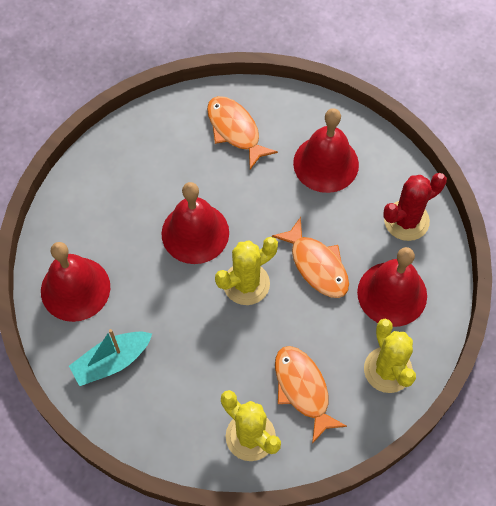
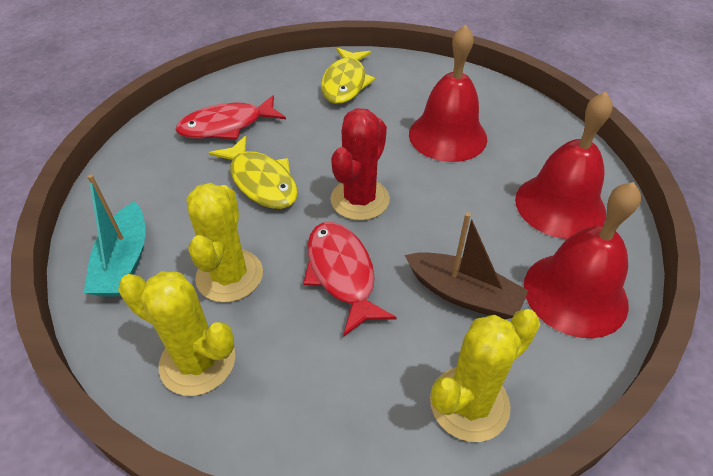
brown boat: 0 -> 1
orange fish: 3 -> 0
red bell: 4 -> 3
red fish: 0 -> 2
yellow fish: 0 -> 2

